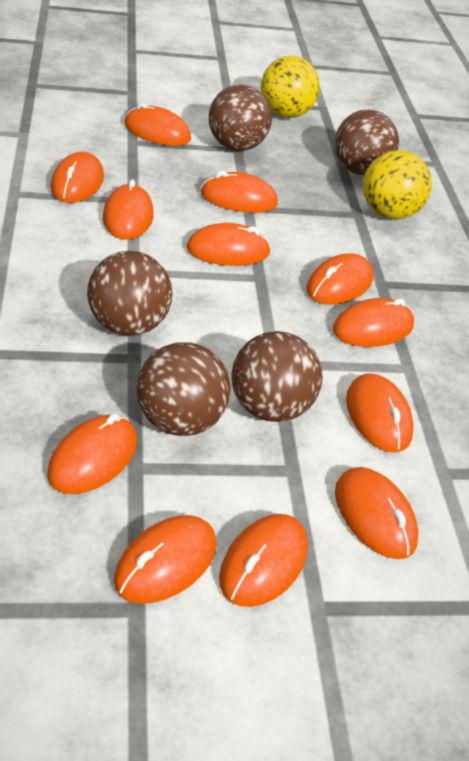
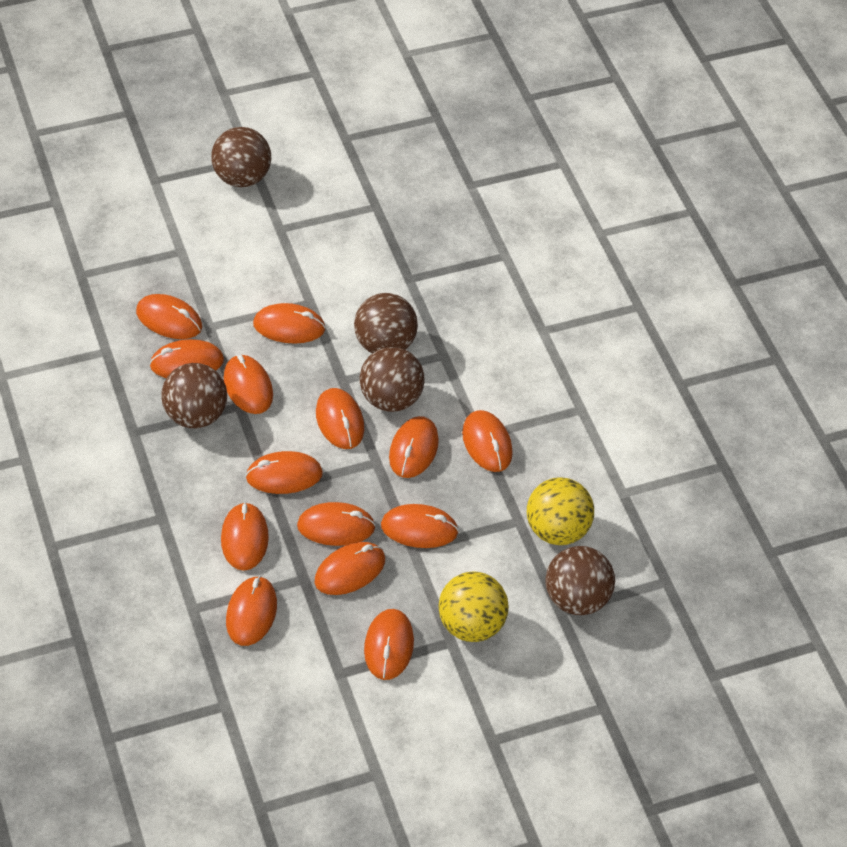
orange mouse: 12 -> 14

